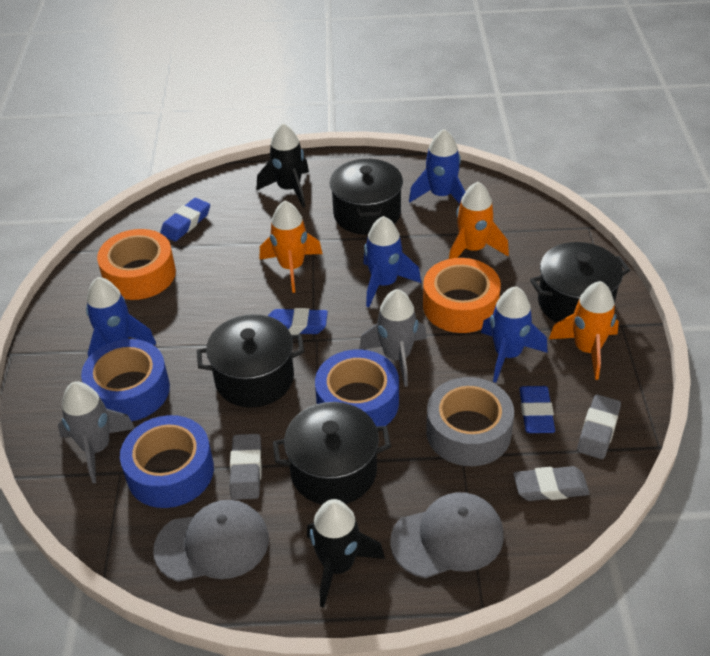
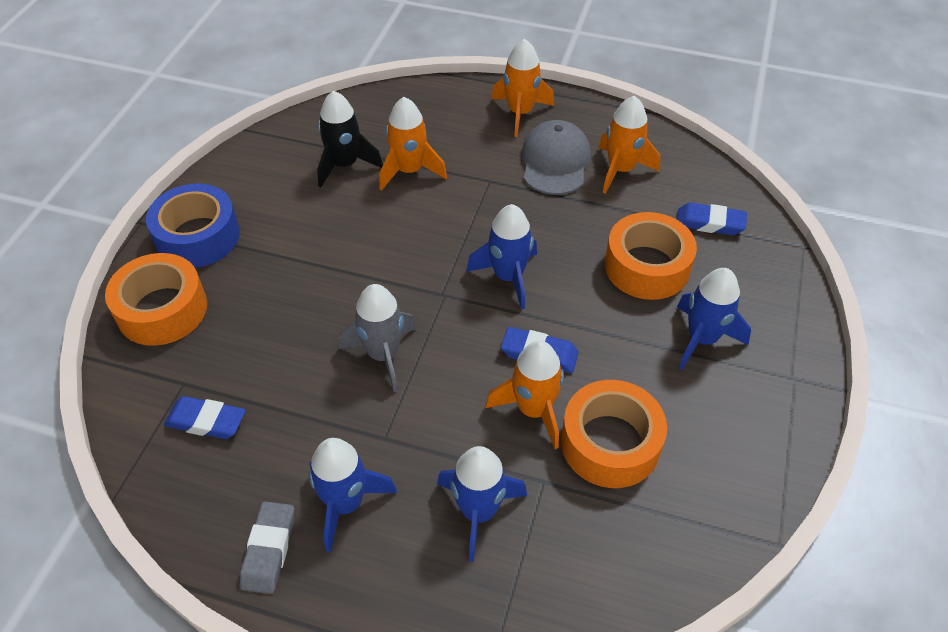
black pot: 4 -> 0
black rocket: 2 -> 1
blue tape: 3 -> 1
grey cap: 2 -> 1
grey eraser: 3 -> 1
grey rocket: 2 -> 1
grey tape: 1 -> 0
orange rocket: 3 -> 4
orange tape: 2 -> 3

